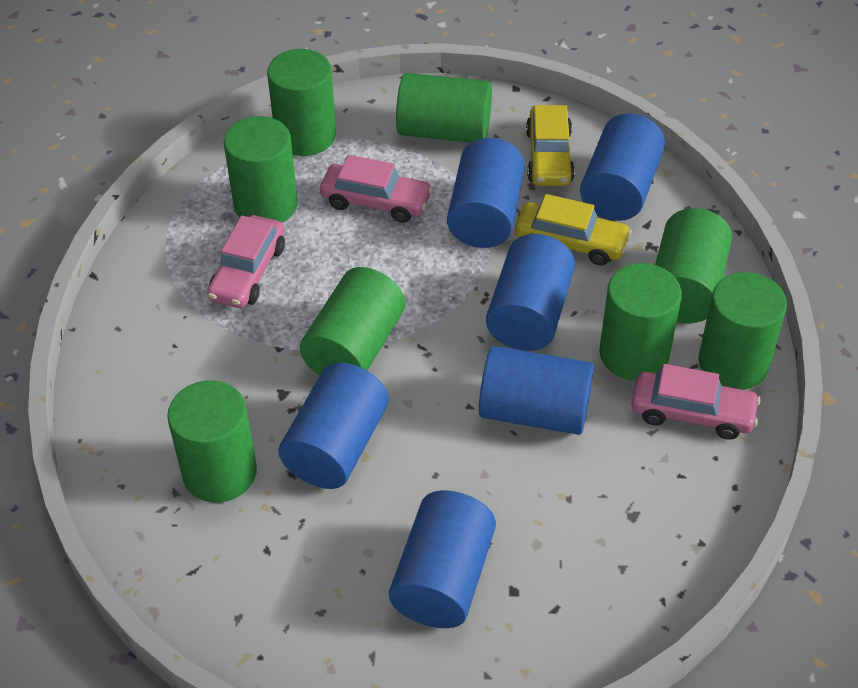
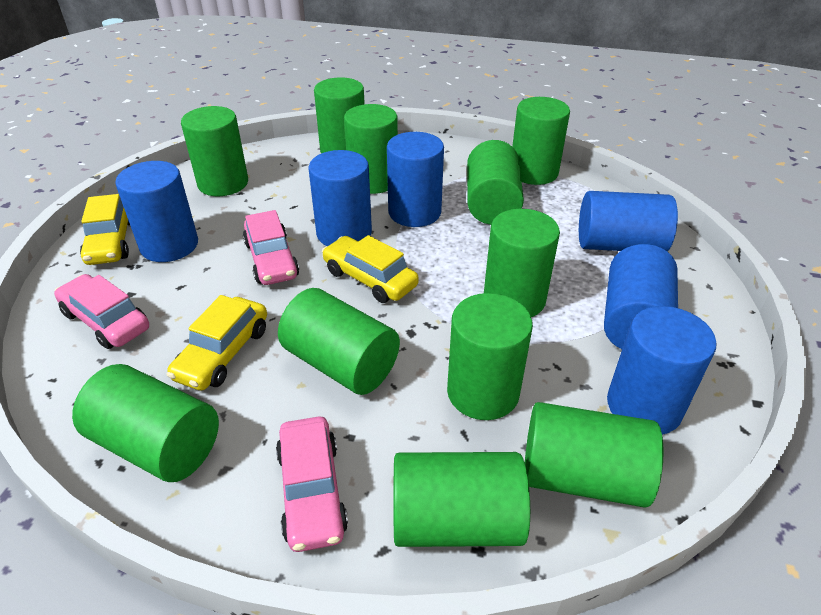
green cylinder: 8 -> 11
yellow car: 2 -> 3

